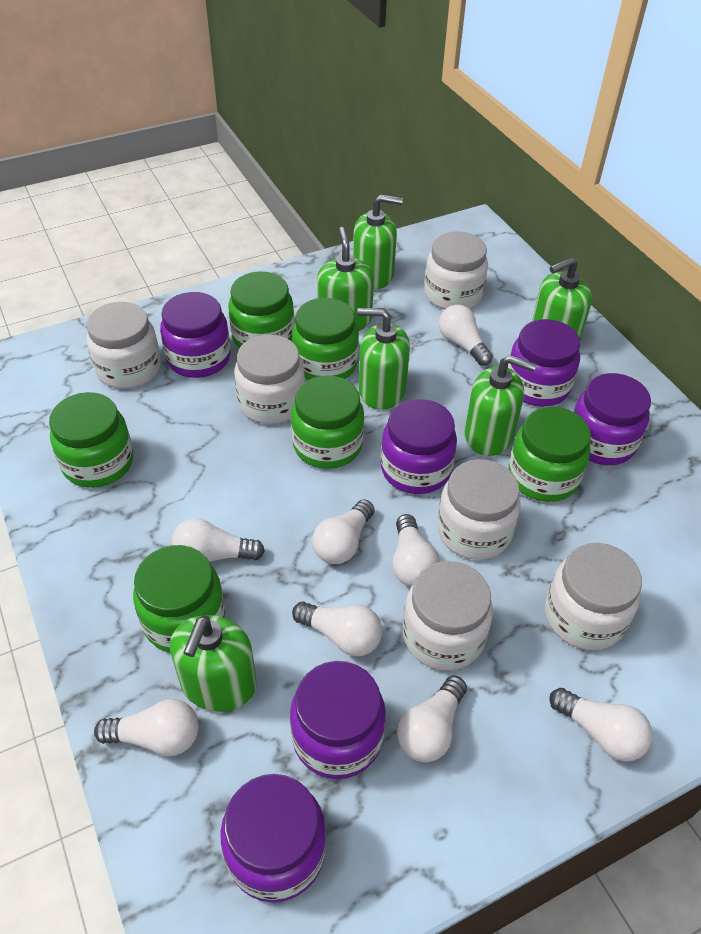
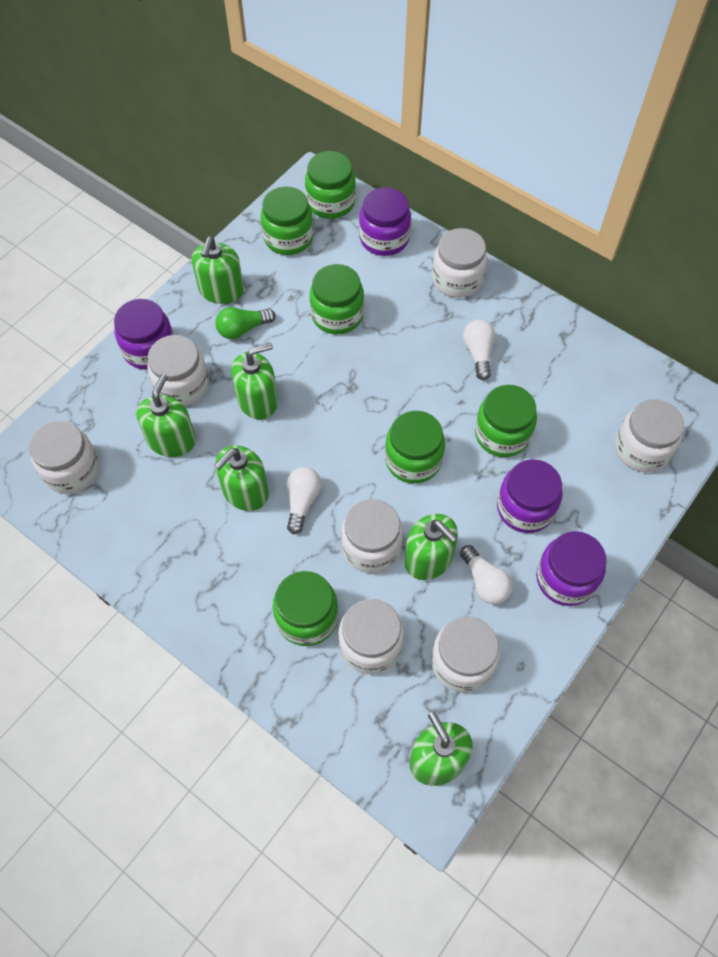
green light bulb: 0 -> 1
purple jar: 6 -> 4
white jar: 6 -> 7
white light bulb: 8 -> 3

